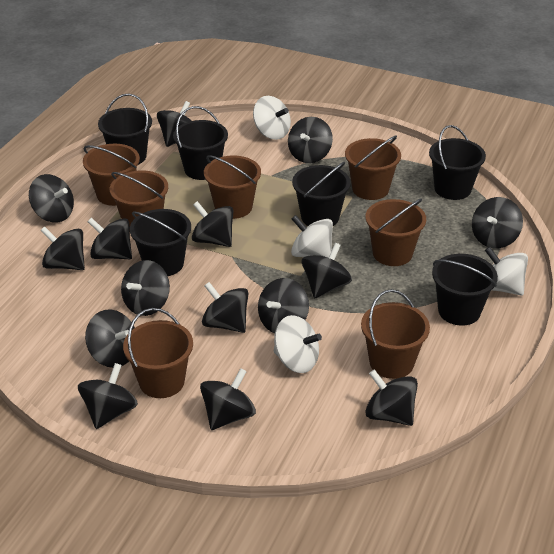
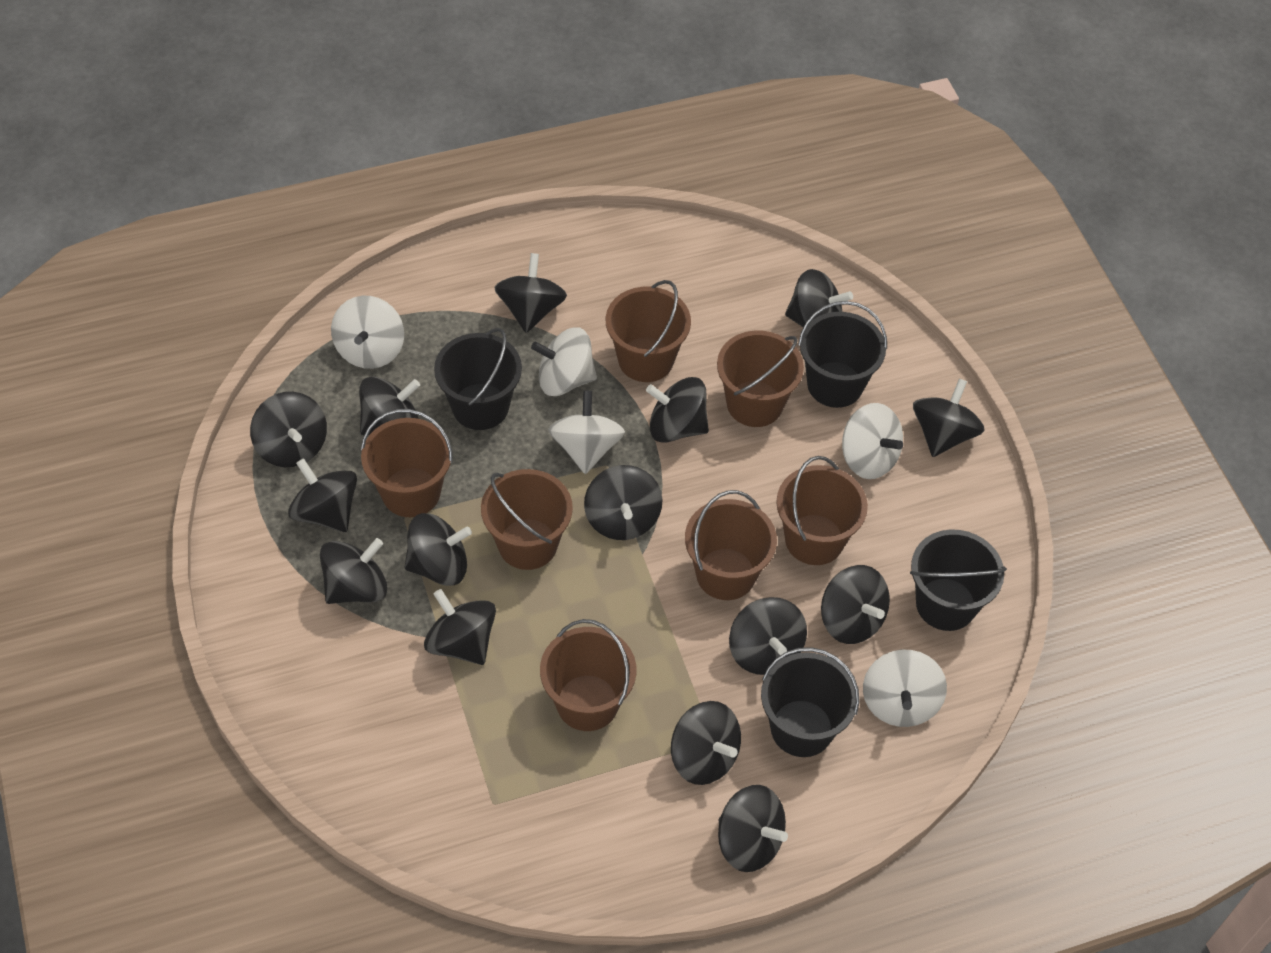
black bucket: 6 -> 4
white spinning top: 4 -> 5

